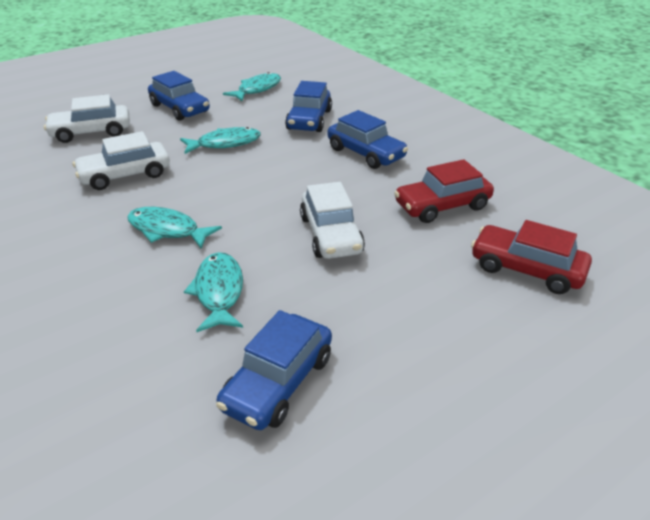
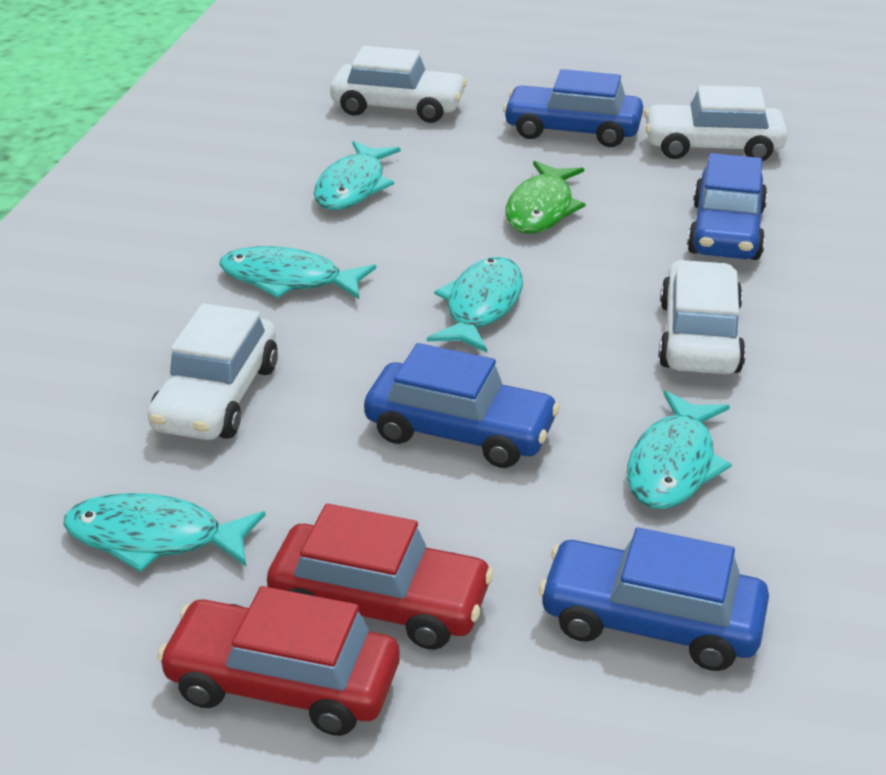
green fish: 0 -> 1
turquoise fish: 4 -> 5
white car: 3 -> 4

